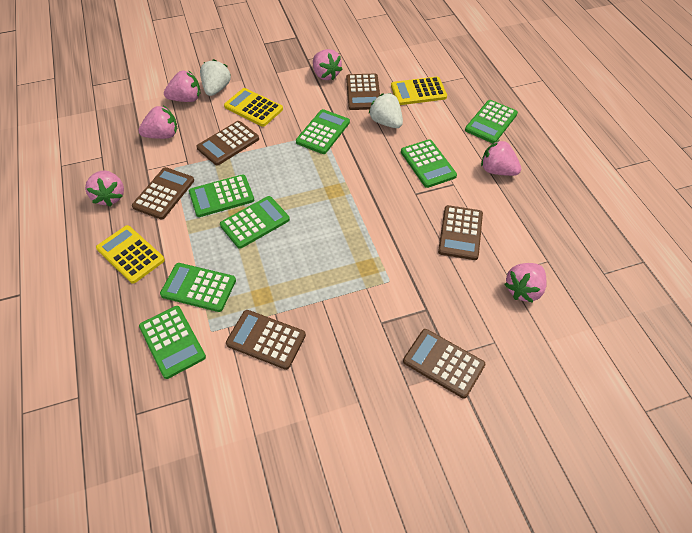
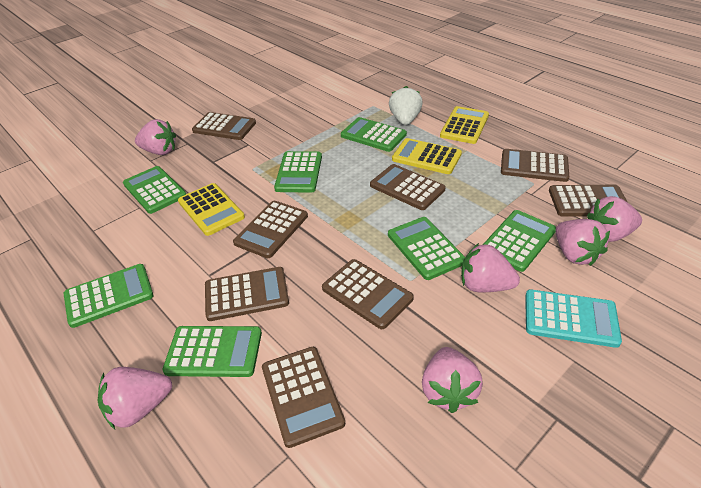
brown calculator: 6 -> 8
turquoise calculator: 0 -> 1
white strawberry: 2 -> 1

